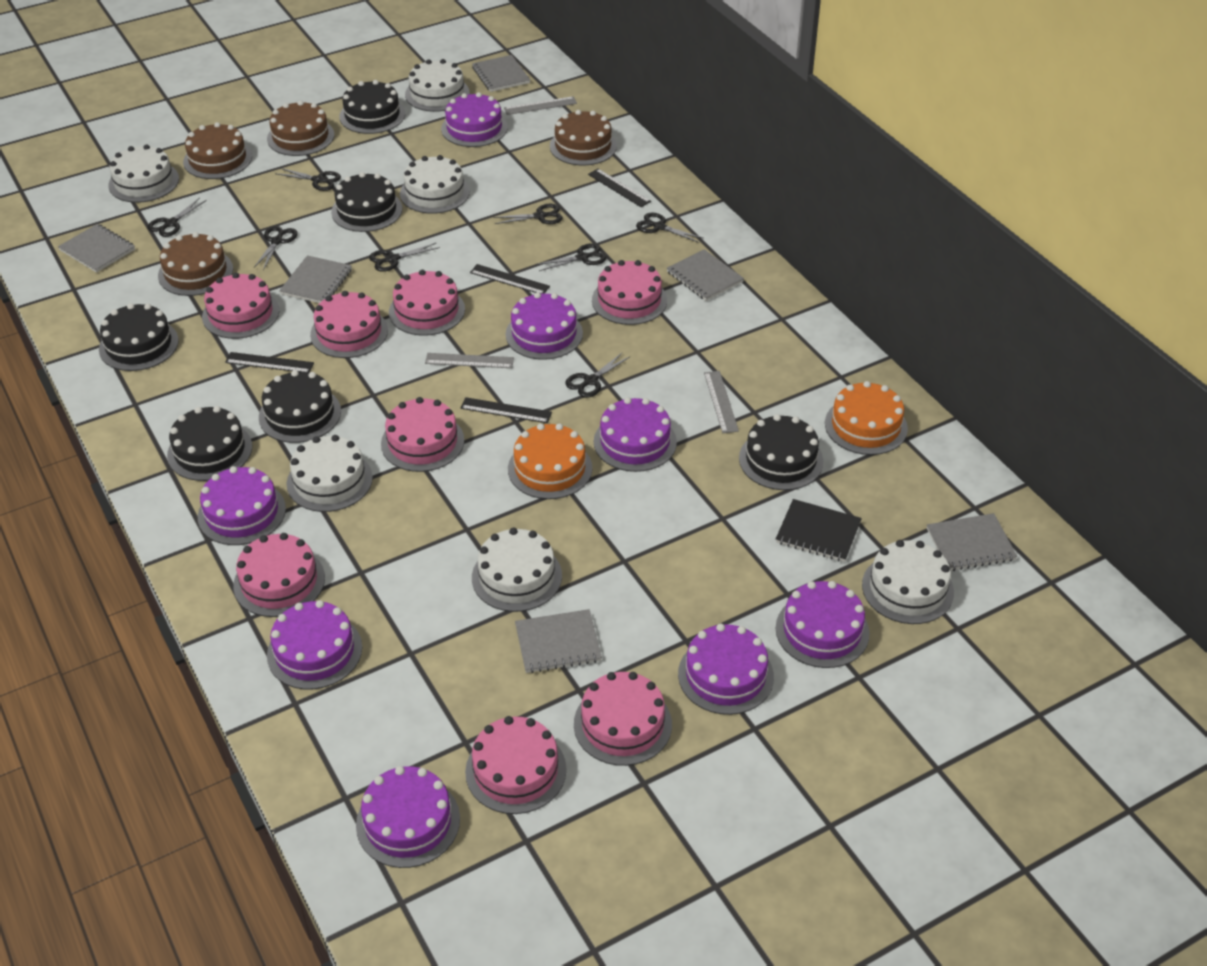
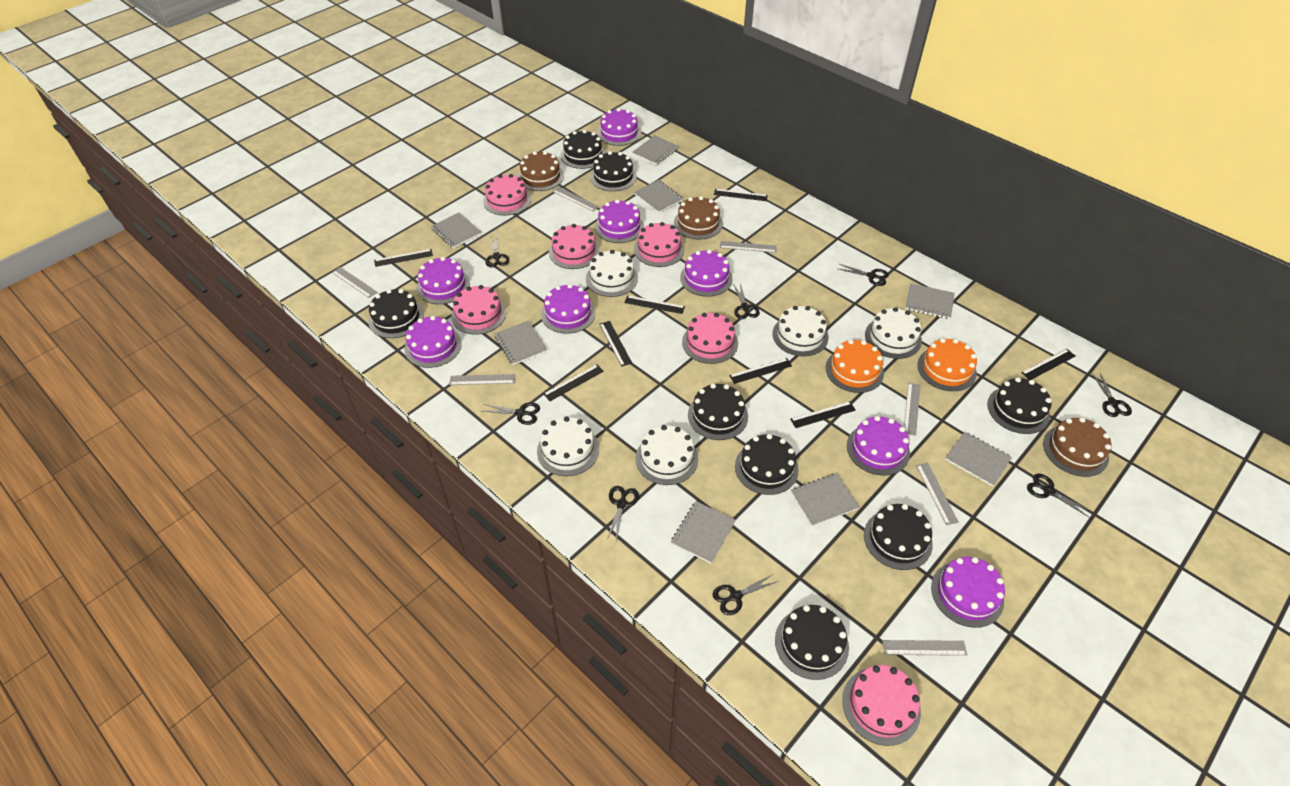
black cake: 6 -> 8
black notebook: 1 -> 0
black ruler: 4 -> 8
brown cake: 4 -> 3
grey notebook: 6 -> 8
grey ruler: 3 -> 7
pink cake: 8 -> 6
white cake: 6 -> 5

